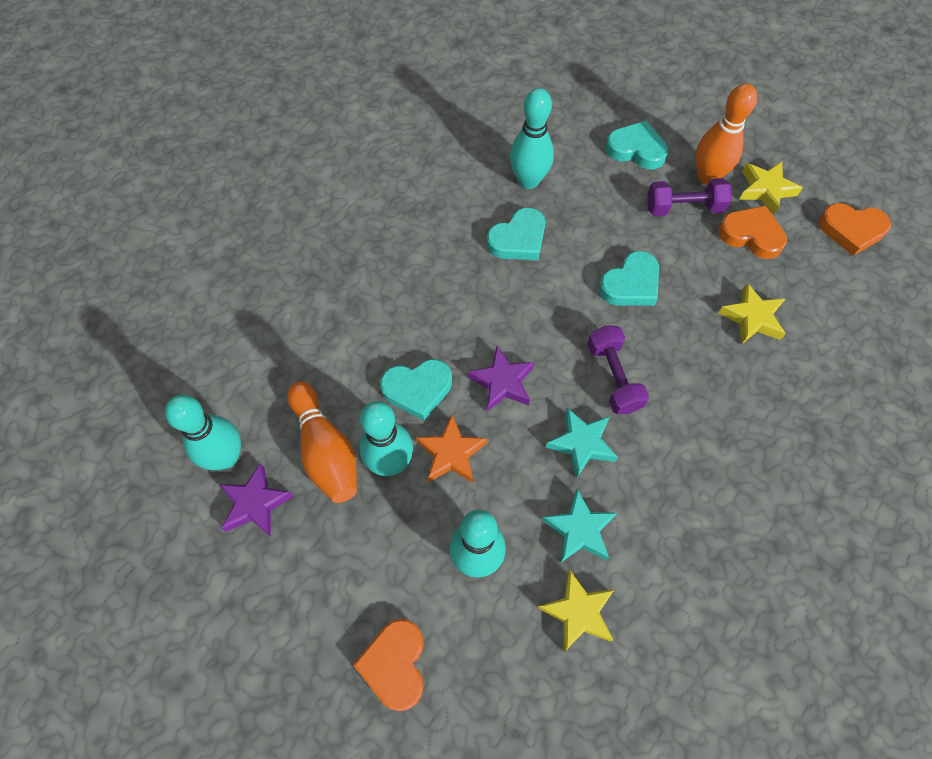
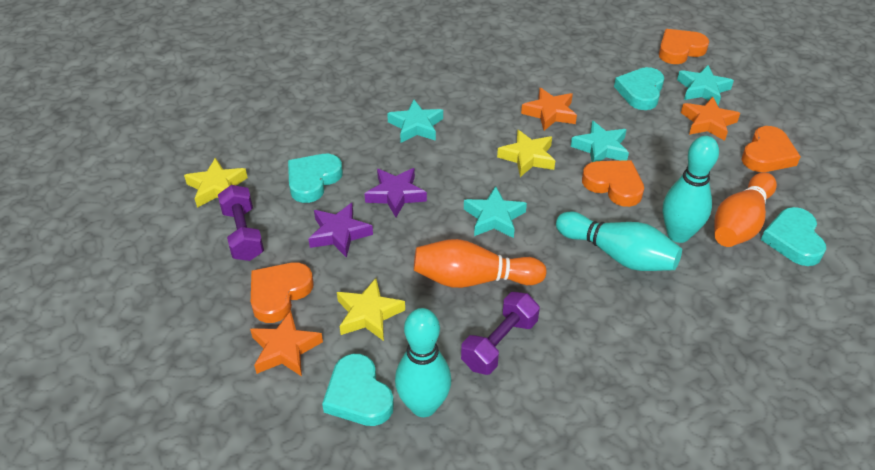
orange heart: 3 -> 4
orange star: 1 -> 3
turquoise bowling pin: 4 -> 3
turquoise star: 2 -> 4

